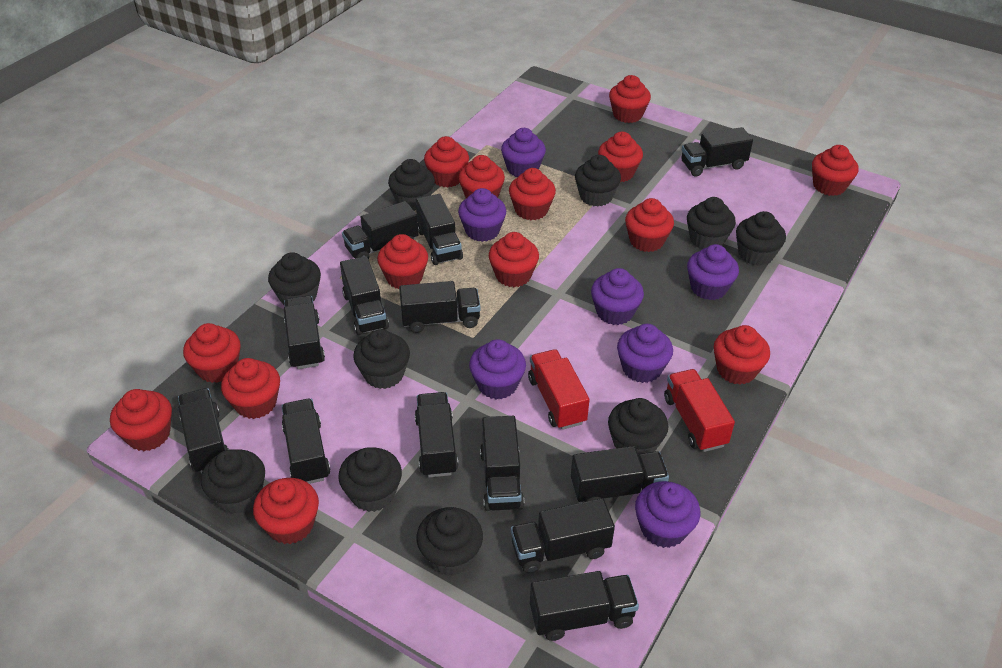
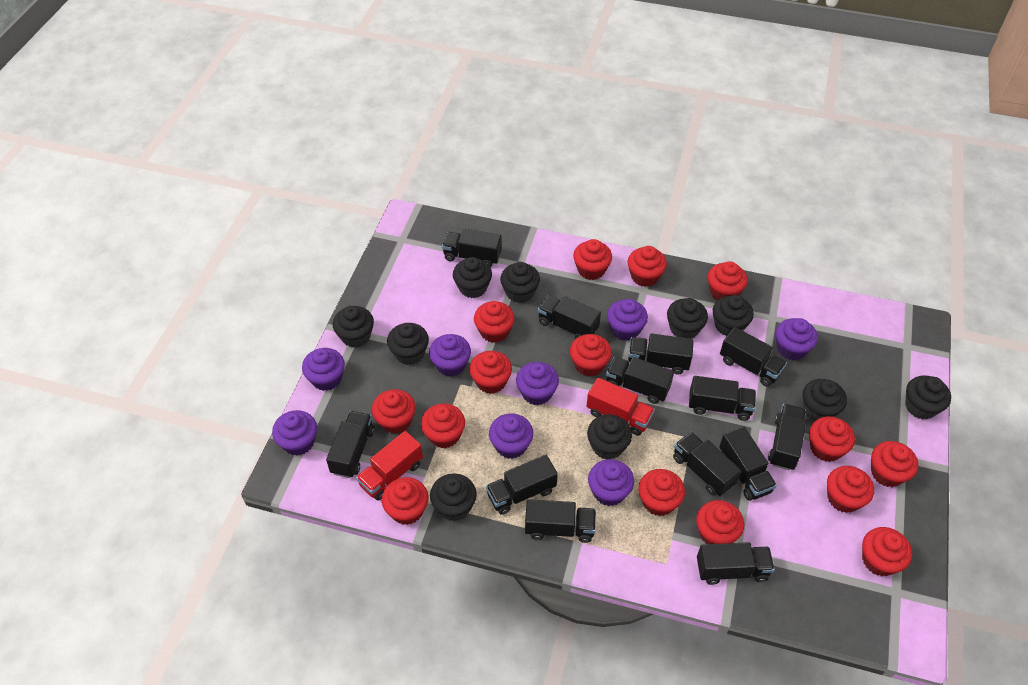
purple cupcake: 7 -> 8
red cupcake: 14 -> 15

